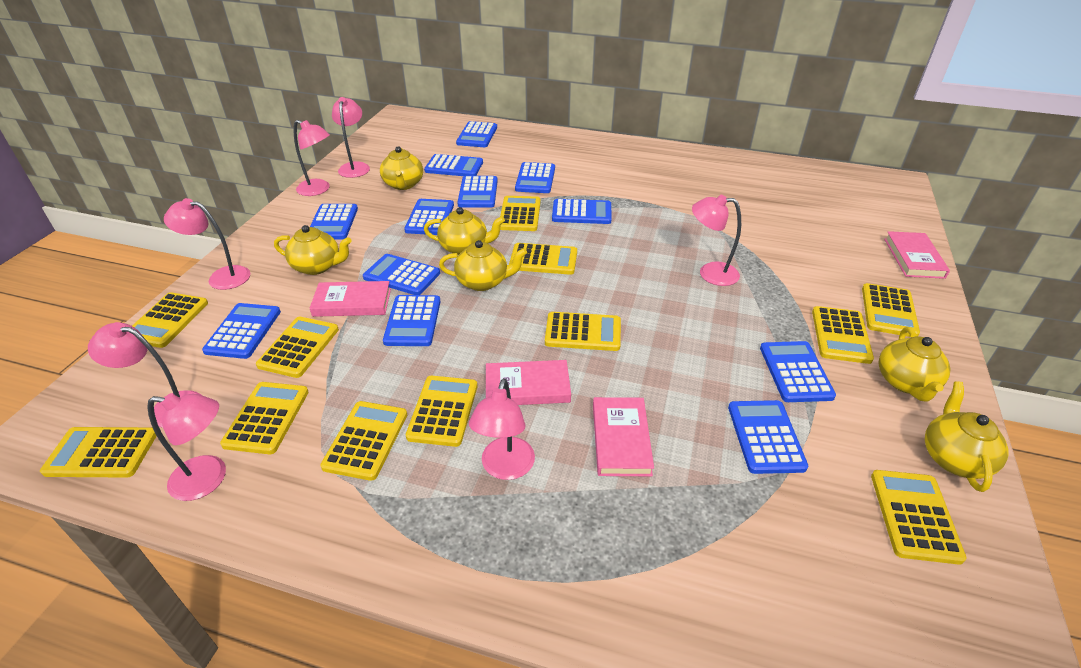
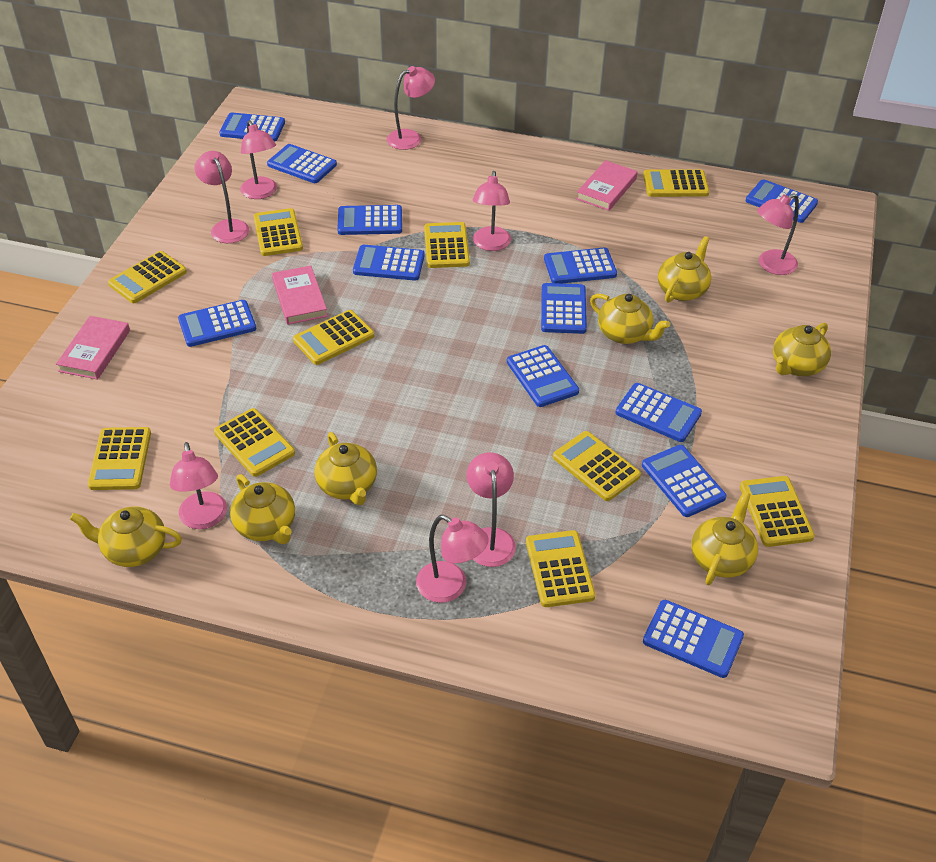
pink book: 4 -> 3
pink lamp: 7 -> 8
yellow calculator: 12 -> 10
yellow teapot: 6 -> 7

